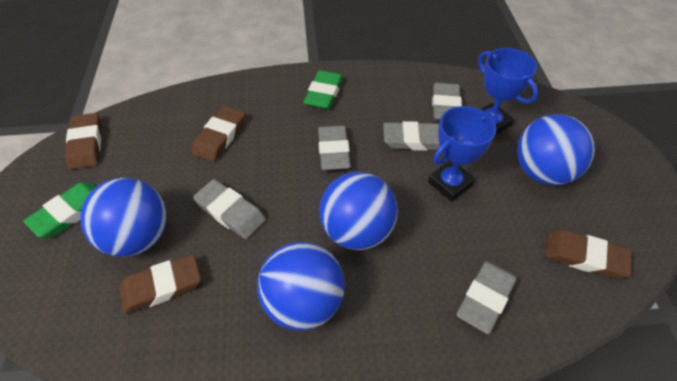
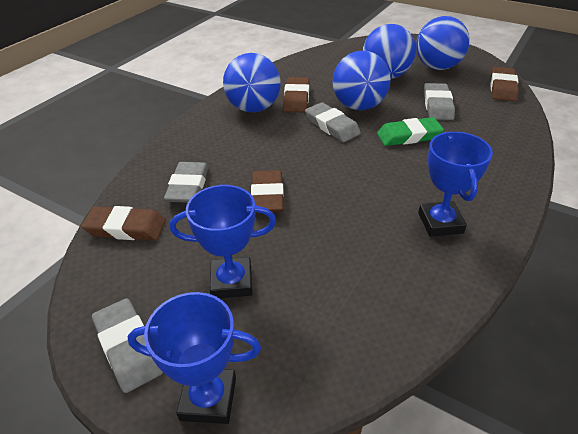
blue trophy: 2 -> 3
green eraser: 2 -> 1
grey eraser: 5 -> 4

